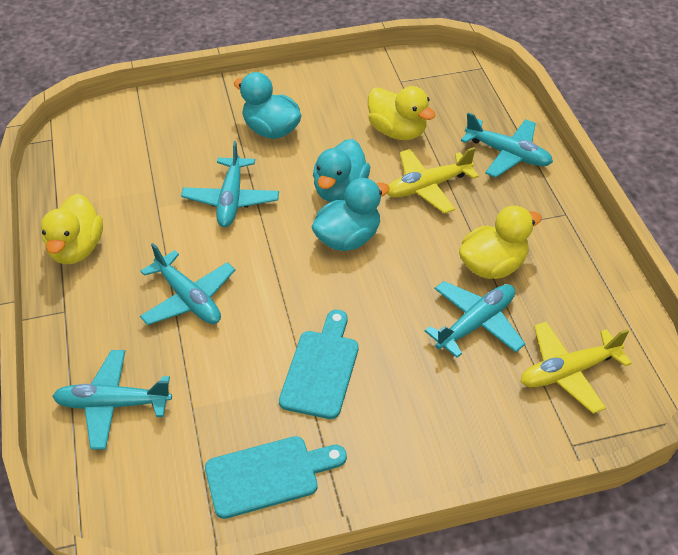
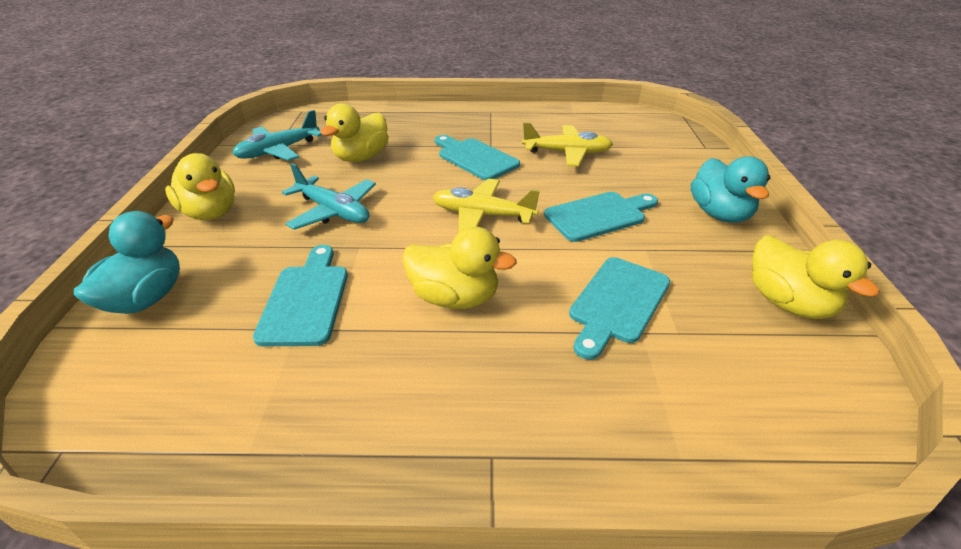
turquoise cutting board: 2 -> 4
turquoise duck: 3 -> 2
turquoise plane: 5 -> 2
yellow duck: 3 -> 4

